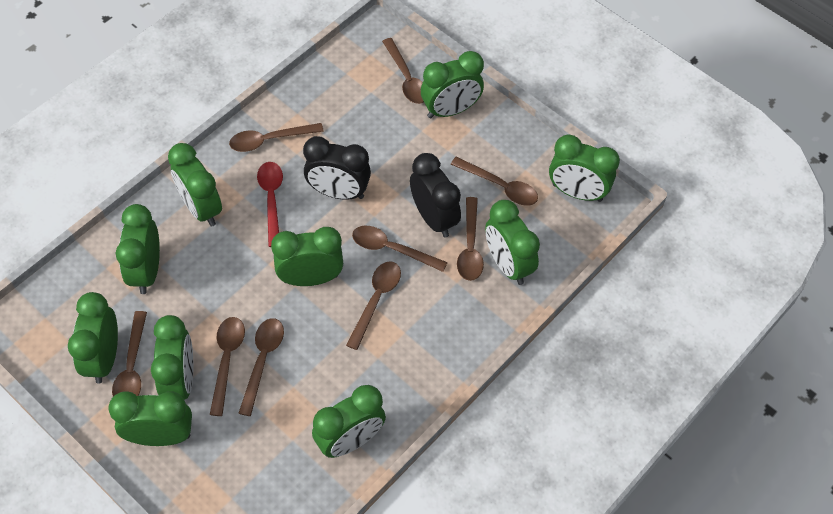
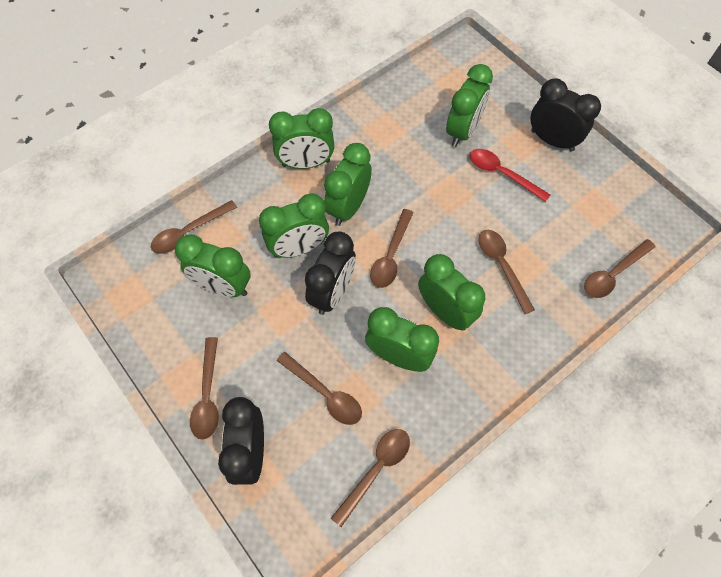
black clock: 2 -> 3
brown spoon: 9 -> 7
green clock: 10 -> 7

